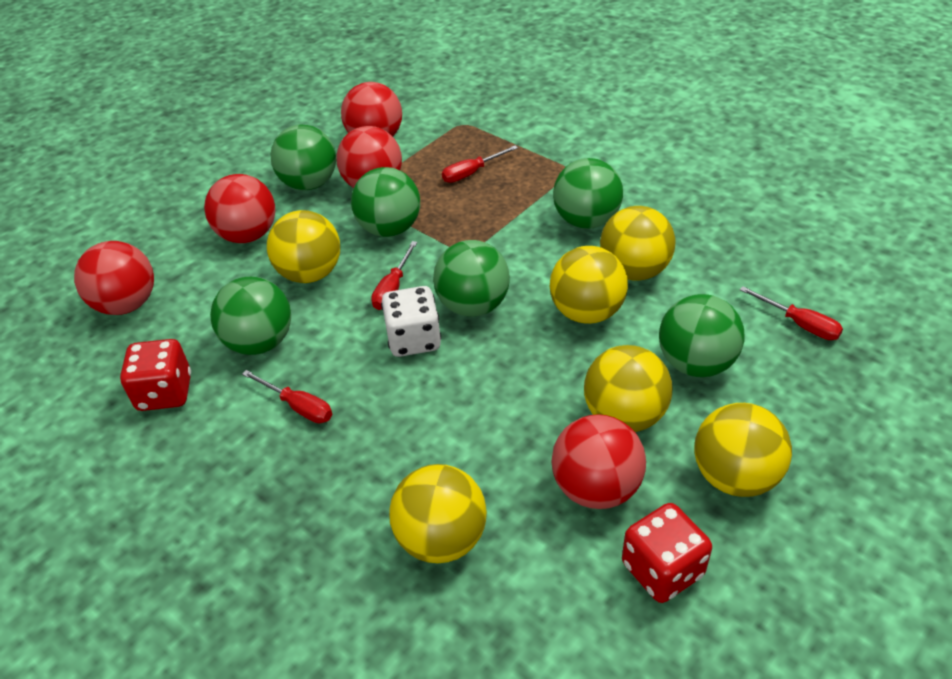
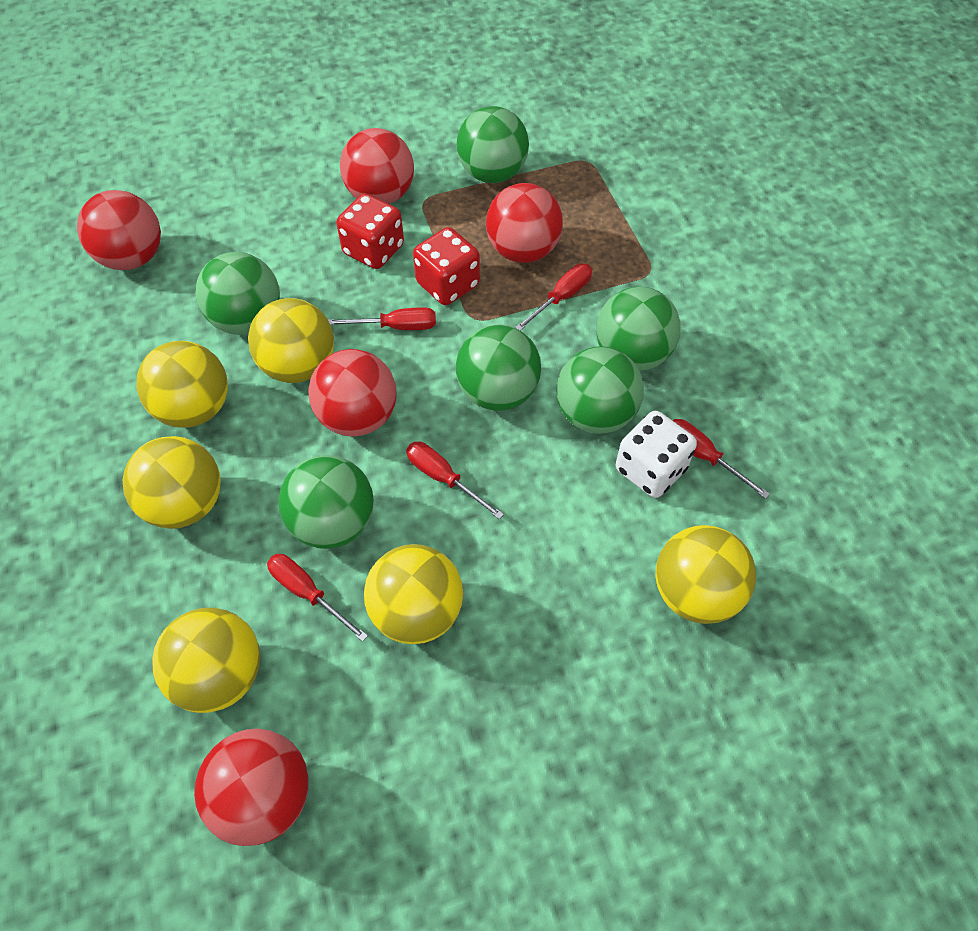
red screwdriver: 4 -> 5

